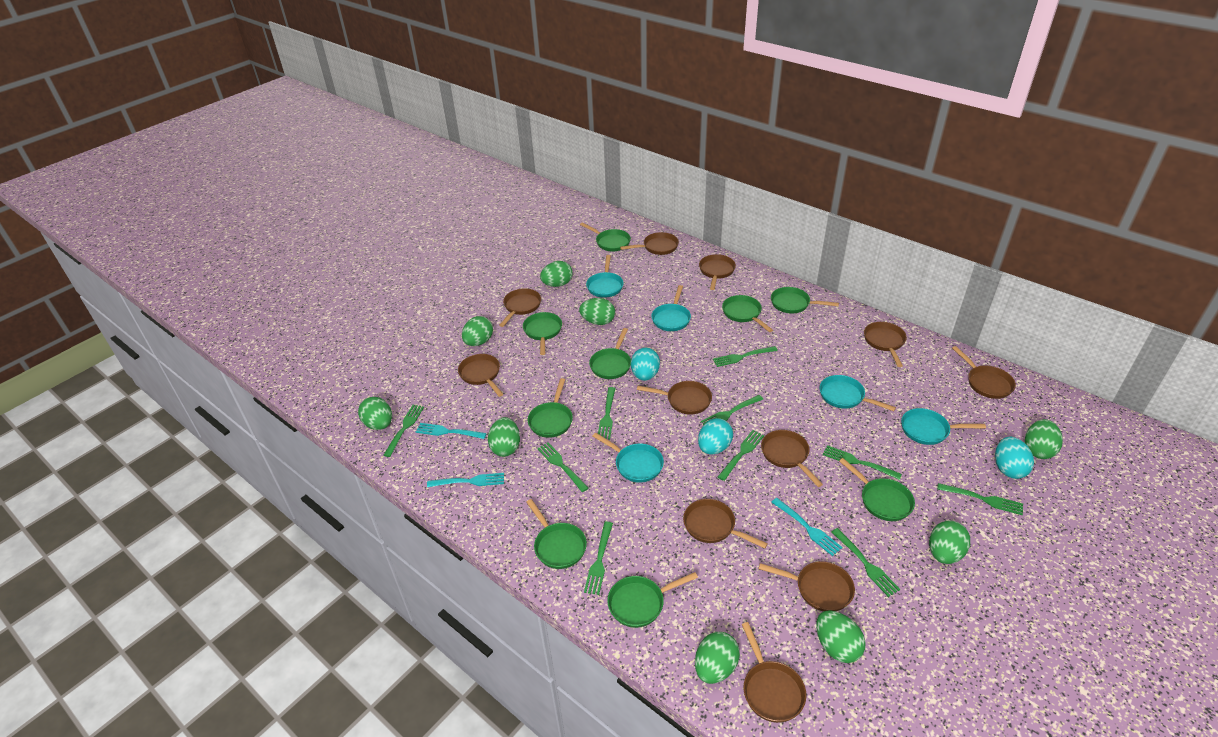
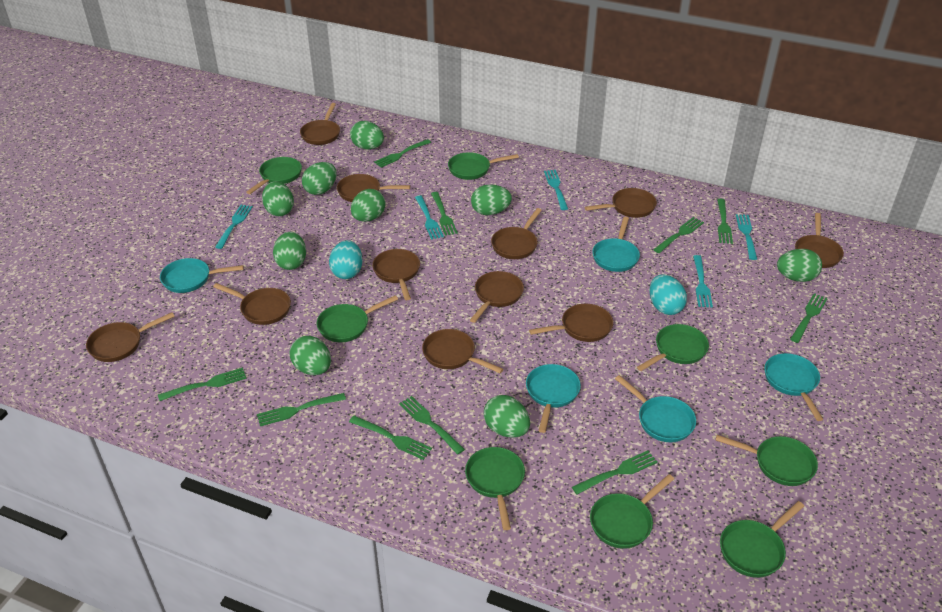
green pan: 9 -> 8
turquoise egg: 3 -> 2
turquoise fork: 3 -> 5

